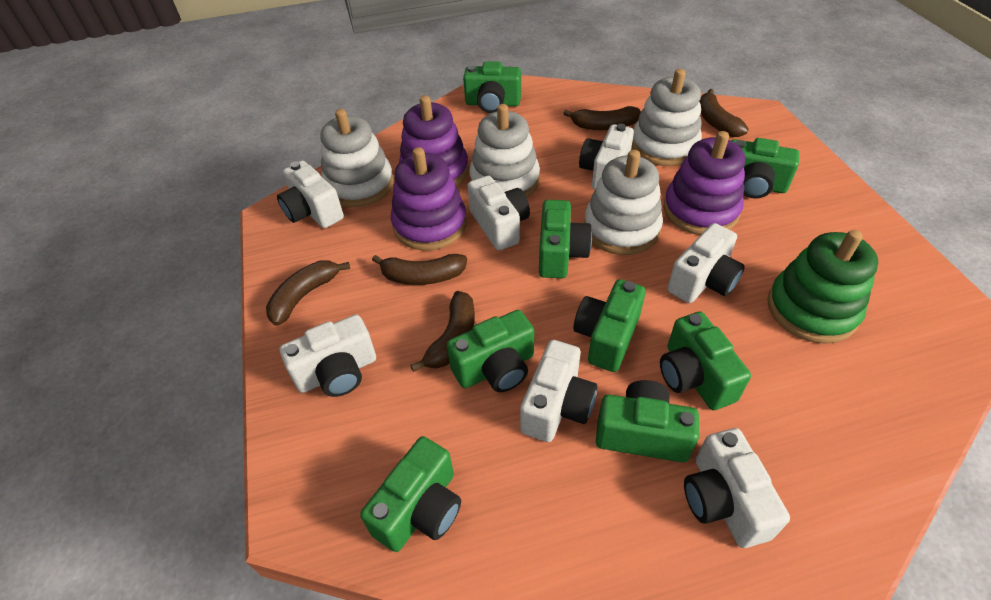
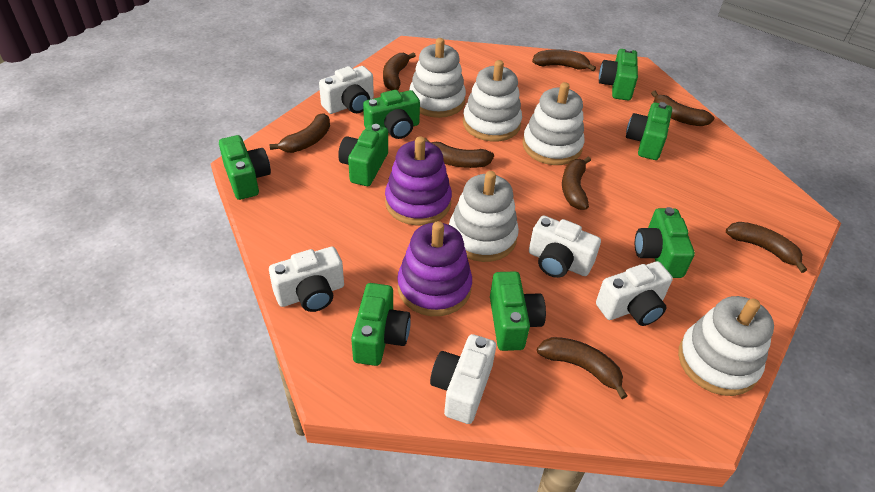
brown banana: 5 -> 8
green stacking toy: 1 -> 0
purple stacking toy: 3 -> 2
white camera: 7 -> 5
white stacking toy: 4 -> 5

